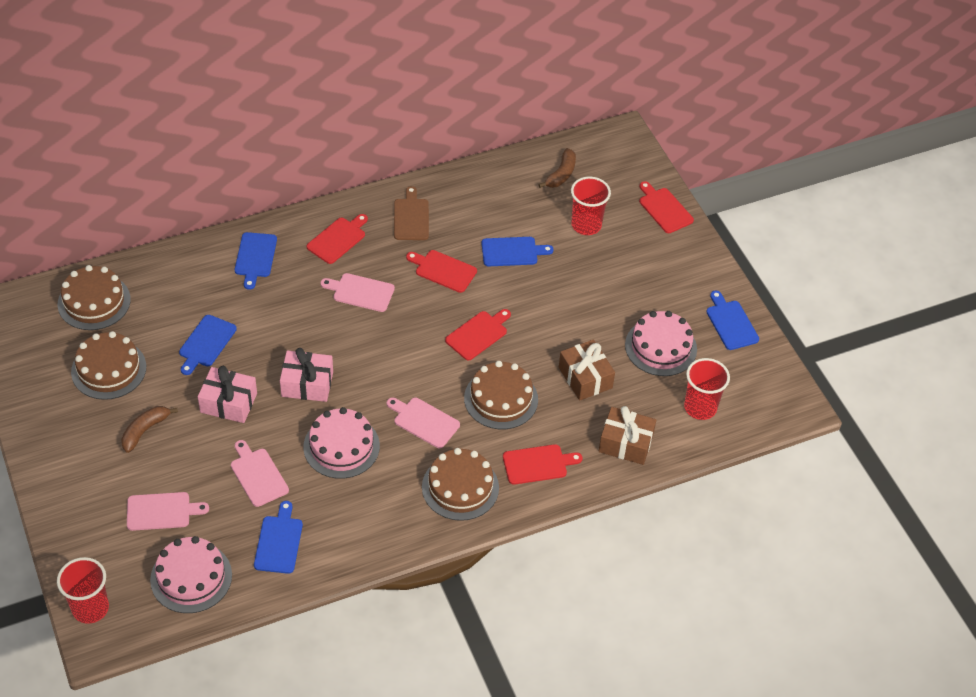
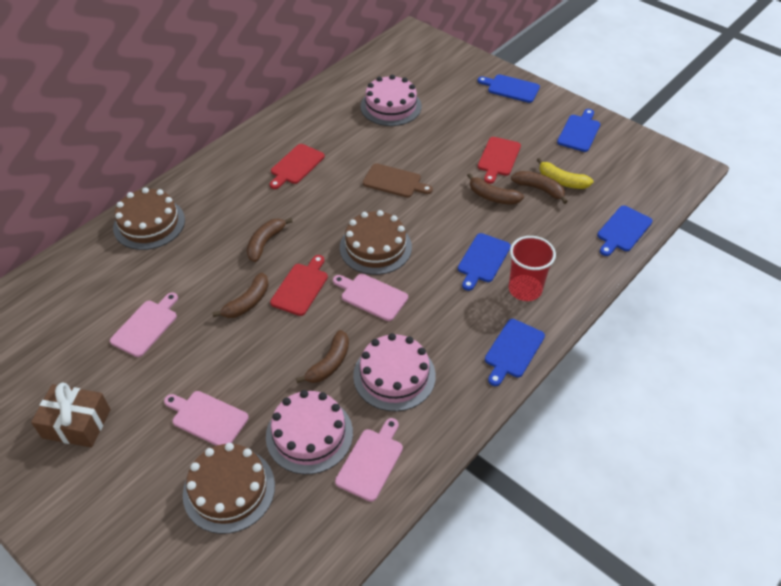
brown banana: 2 -> 5
brown cake: 4 -> 3
brown gift: 2 -> 1
pink gift: 2 -> 0
red cup: 3 -> 1
red cutting board: 5 -> 3
yellow banana: 0 -> 1

